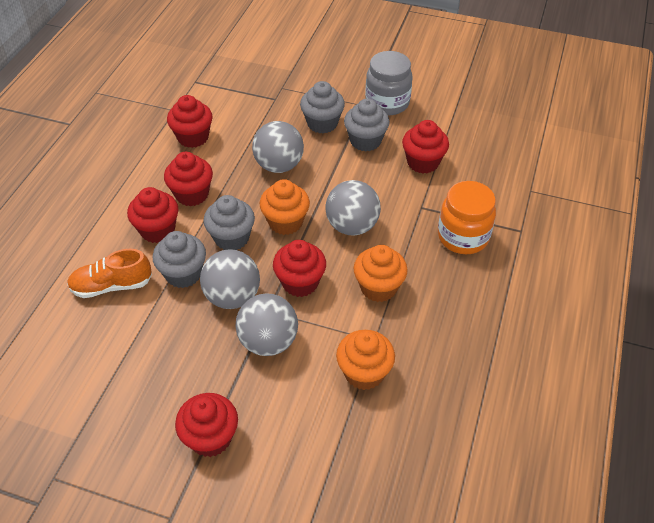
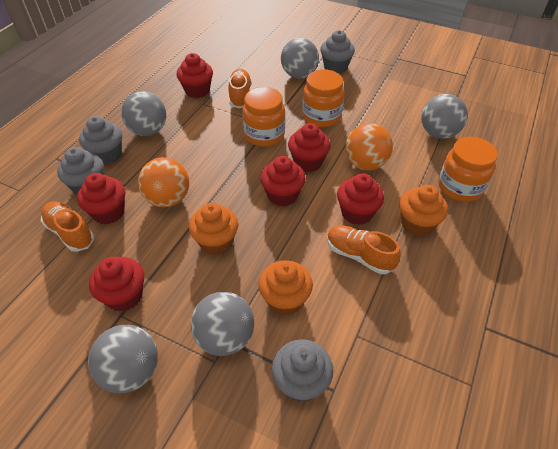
grey ball: 4 -> 5
grey jar: 1 -> 0
orange ball: 0 -> 2
orange jar: 1 -> 3
orange shoe: 1 -> 3

